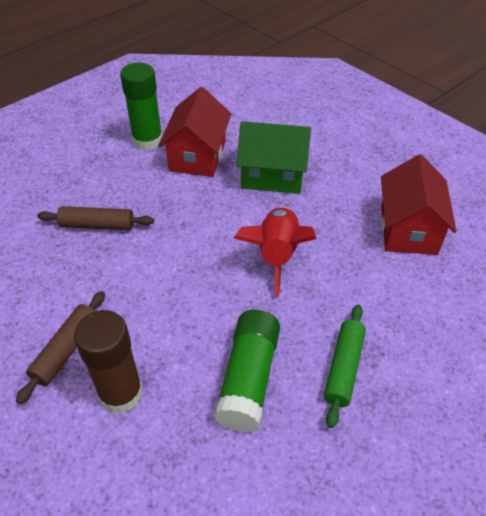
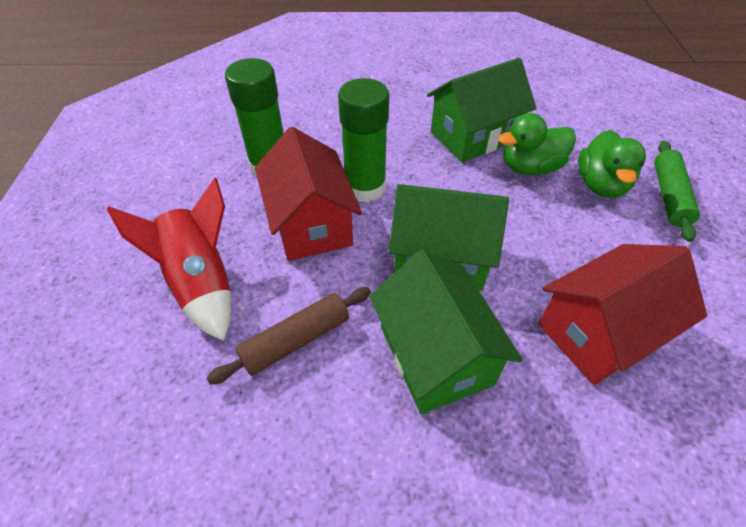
brown glue stick: 1 -> 0
brown rolling pin: 2 -> 1
green duck: 0 -> 2
green house: 1 -> 3

